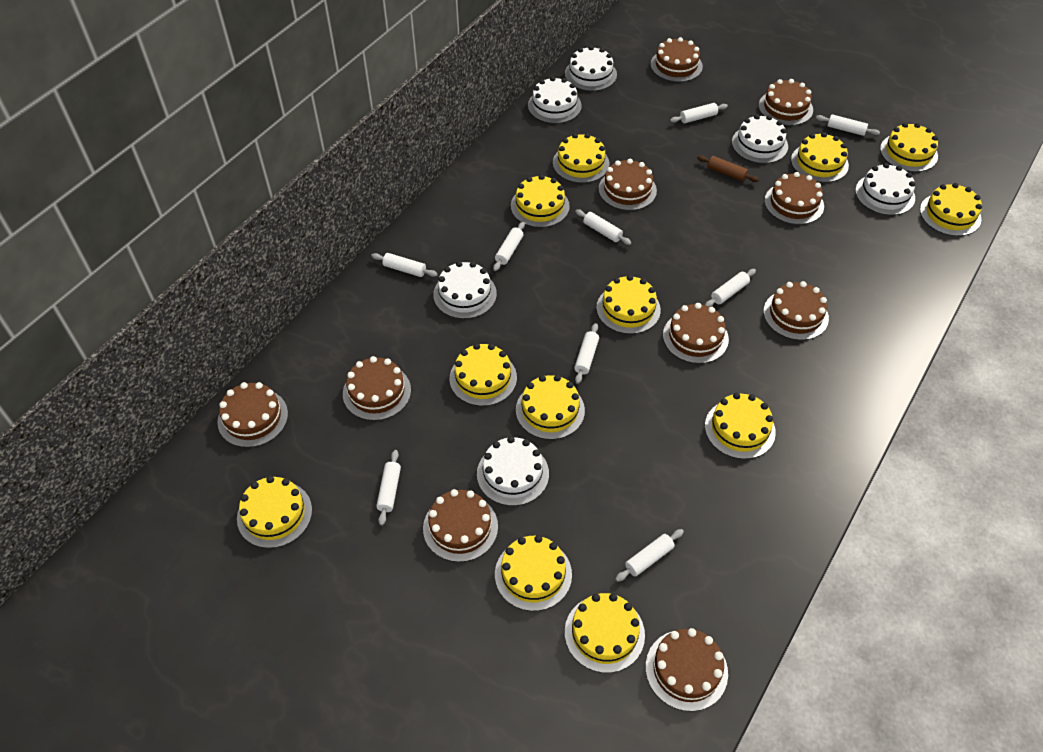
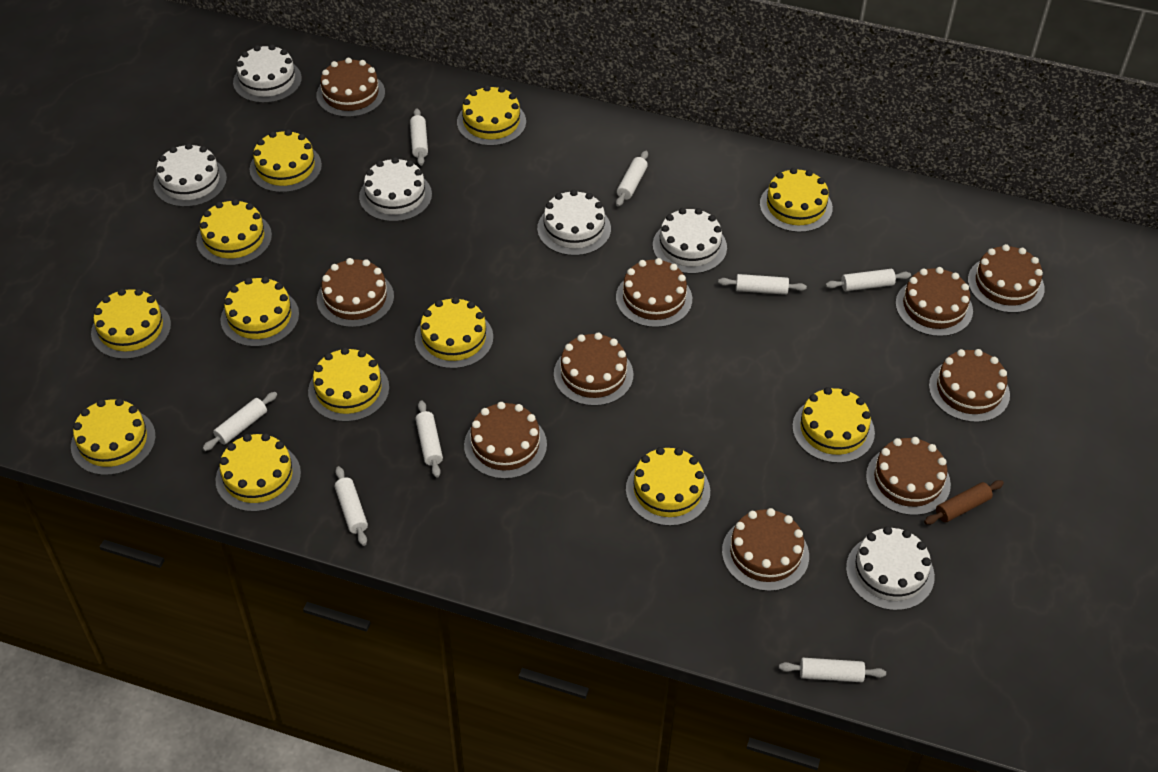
white rolling pin: 9 -> 8

